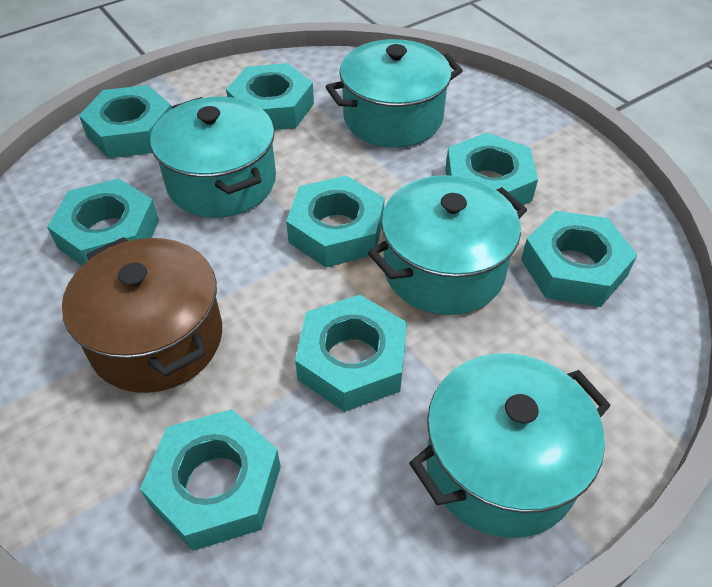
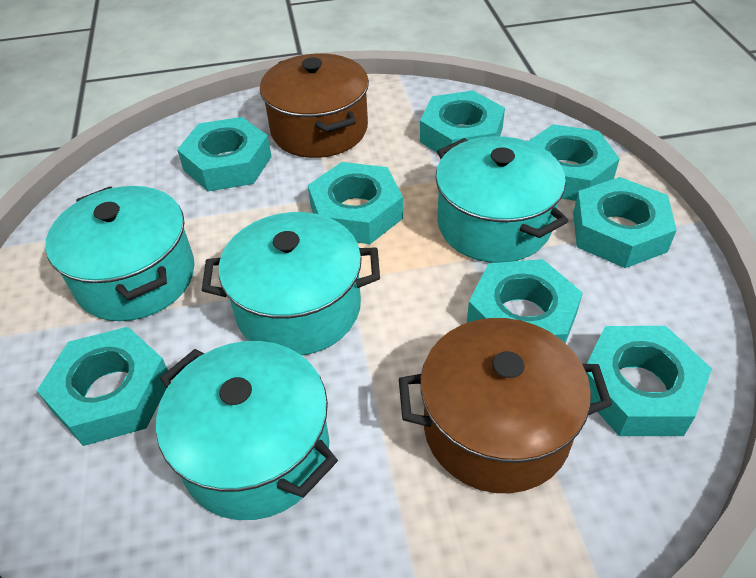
brown pot: 1 -> 2

